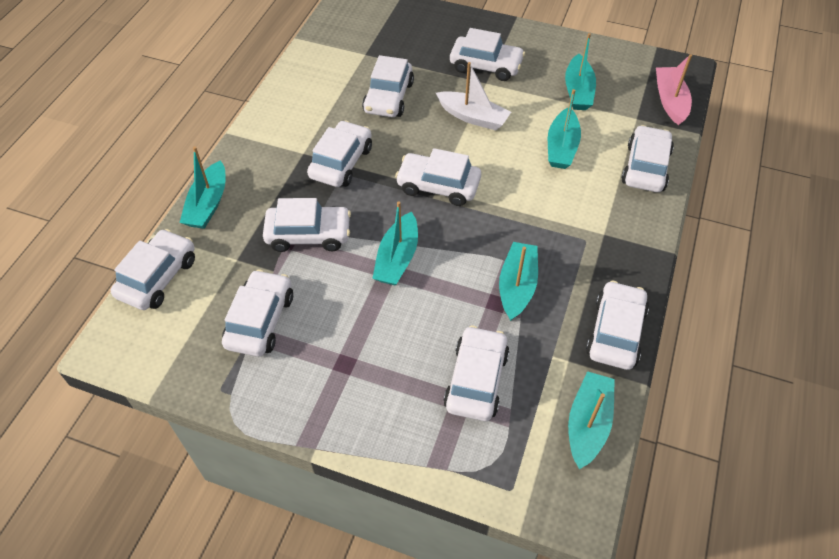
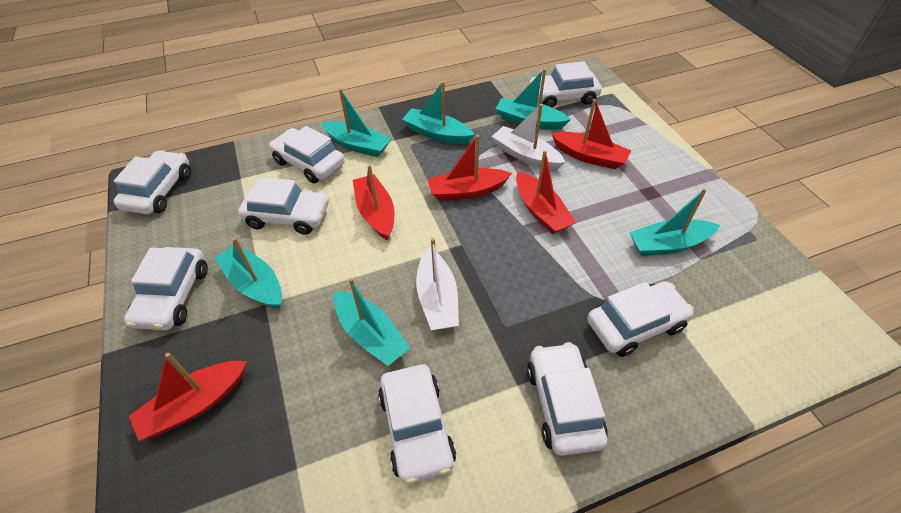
pink boat: 1 -> 0
red boat: 0 -> 5
white boat: 1 -> 2
white car: 10 -> 8

